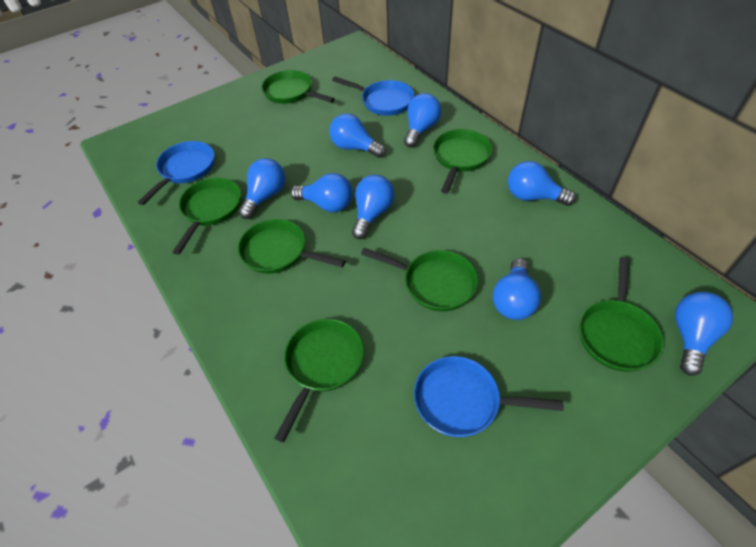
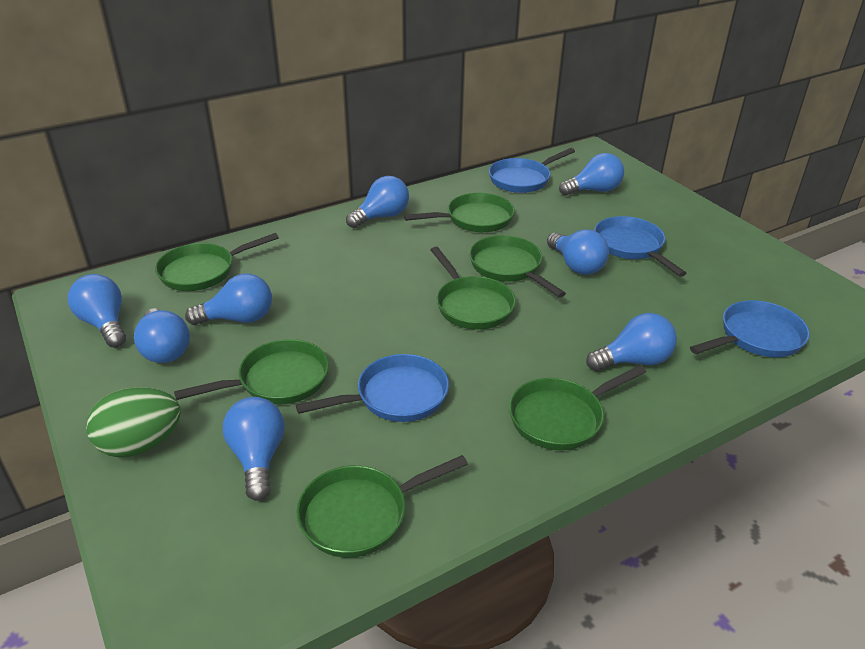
blue pan: 3 -> 4
green egg: 0 -> 1

